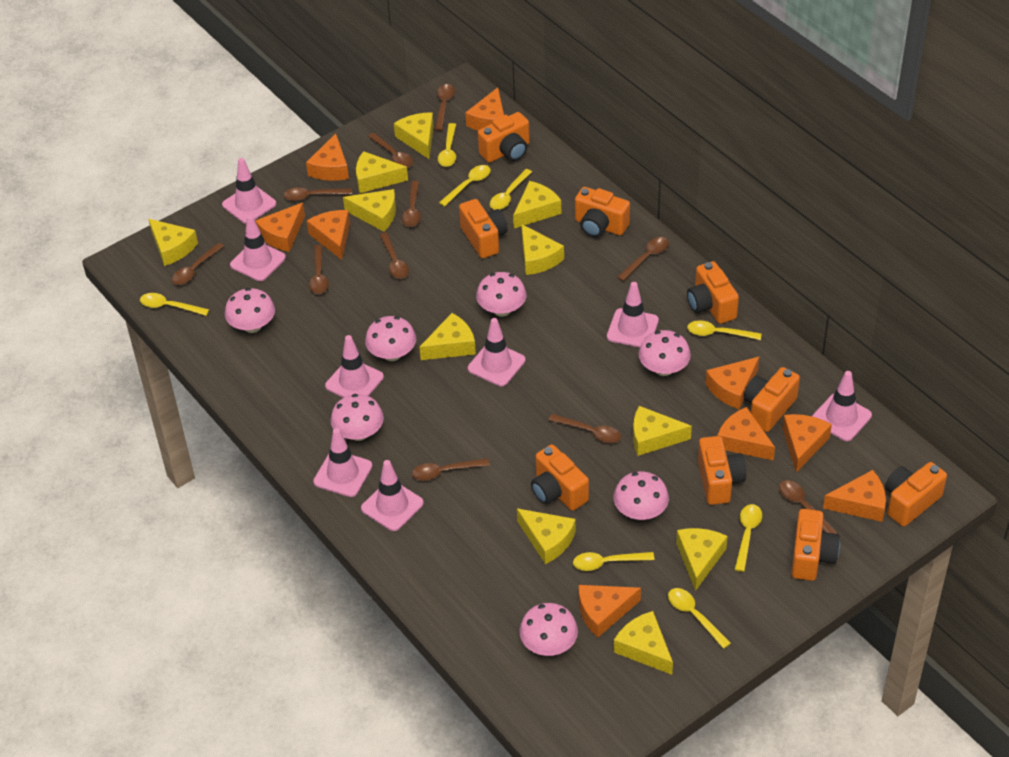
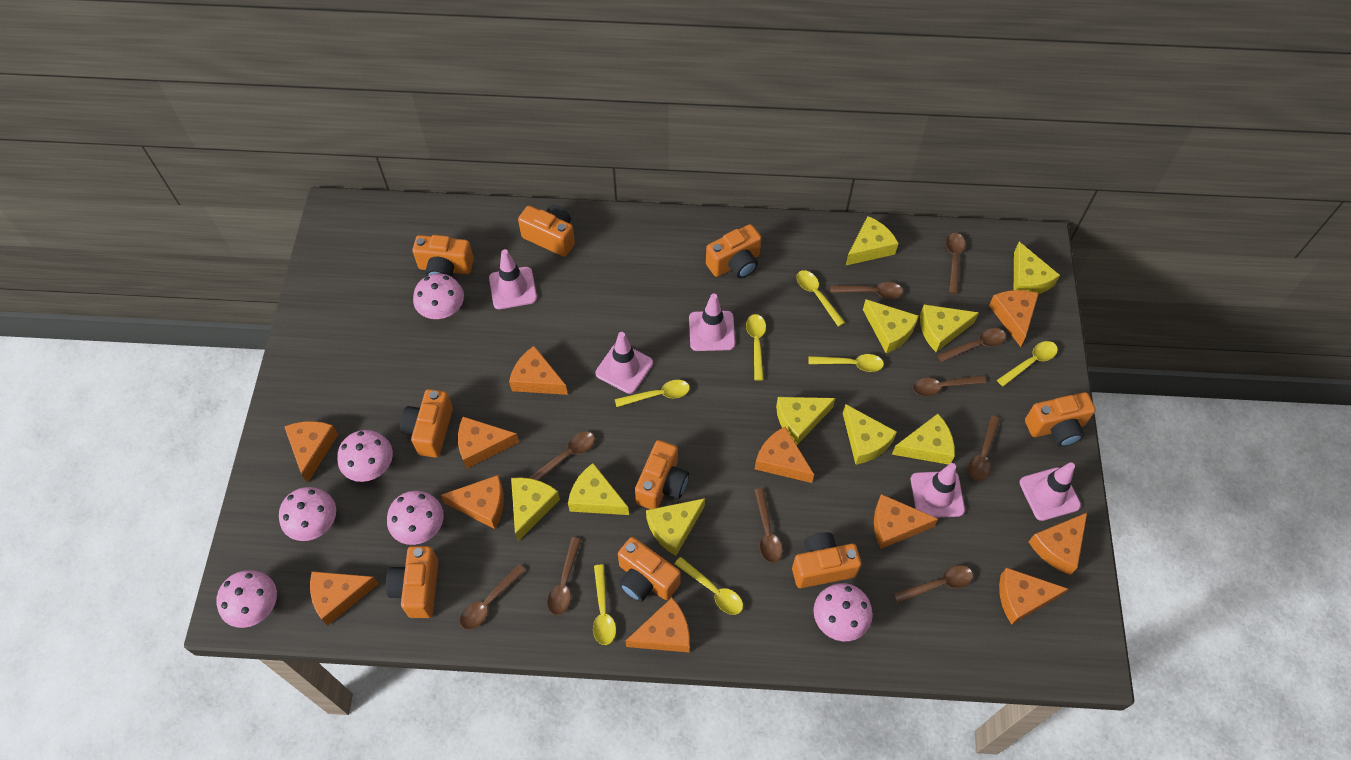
brown spoon: 11 -> 10
orange cheese: 9 -> 11
pink mushroom: 7 -> 6
pink traffic cone: 8 -> 5
yellow cheese: 11 -> 10
yellow spoon: 8 -> 7

